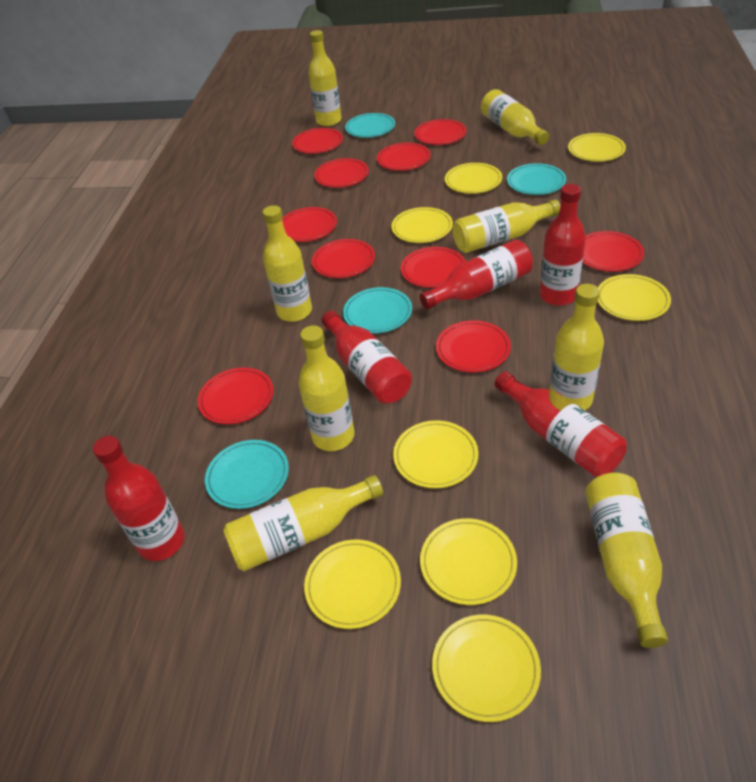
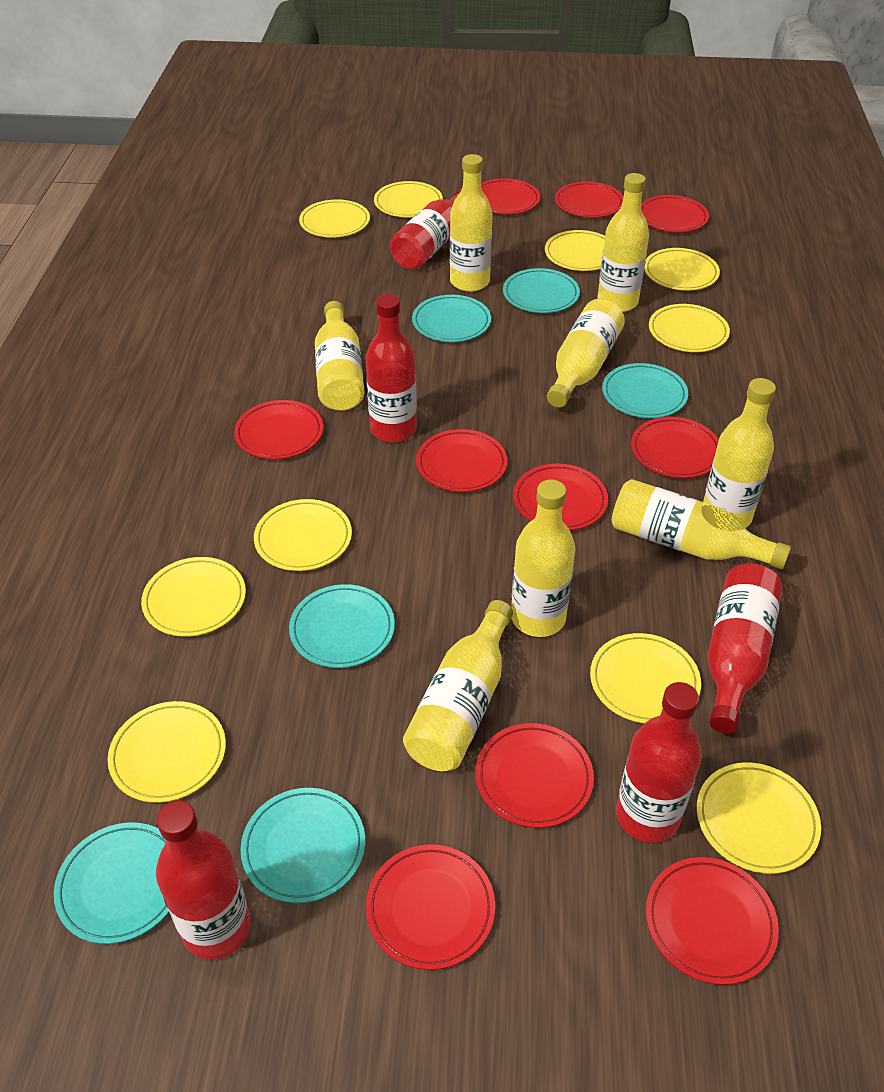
turquoise plate: 4 -> 6
yellow plate: 8 -> 10

